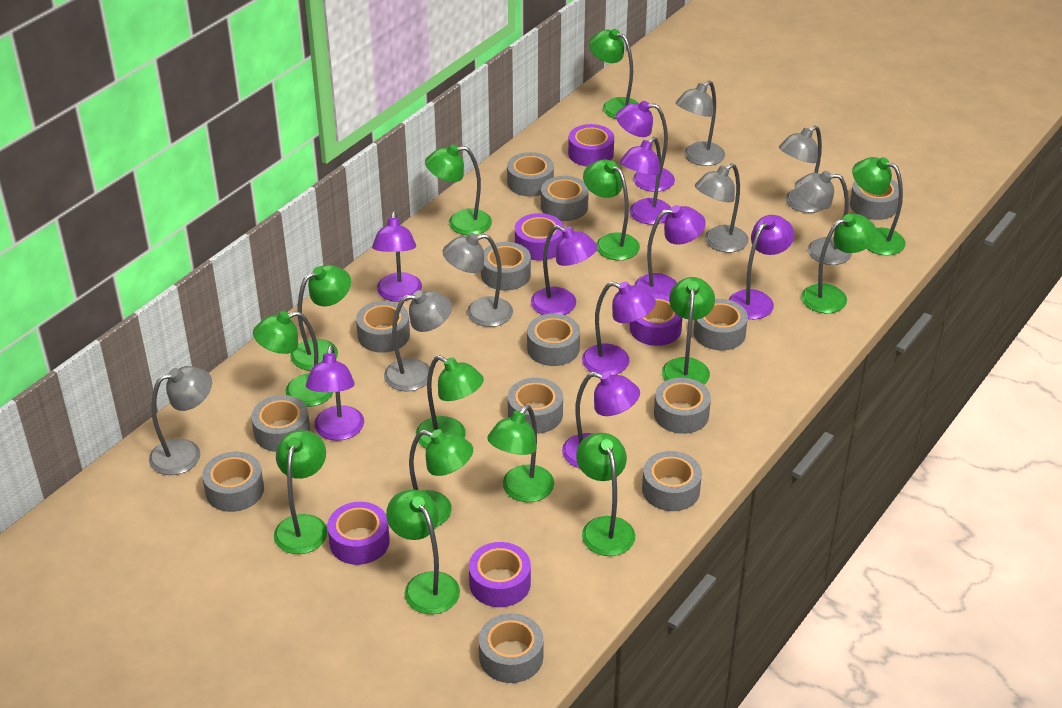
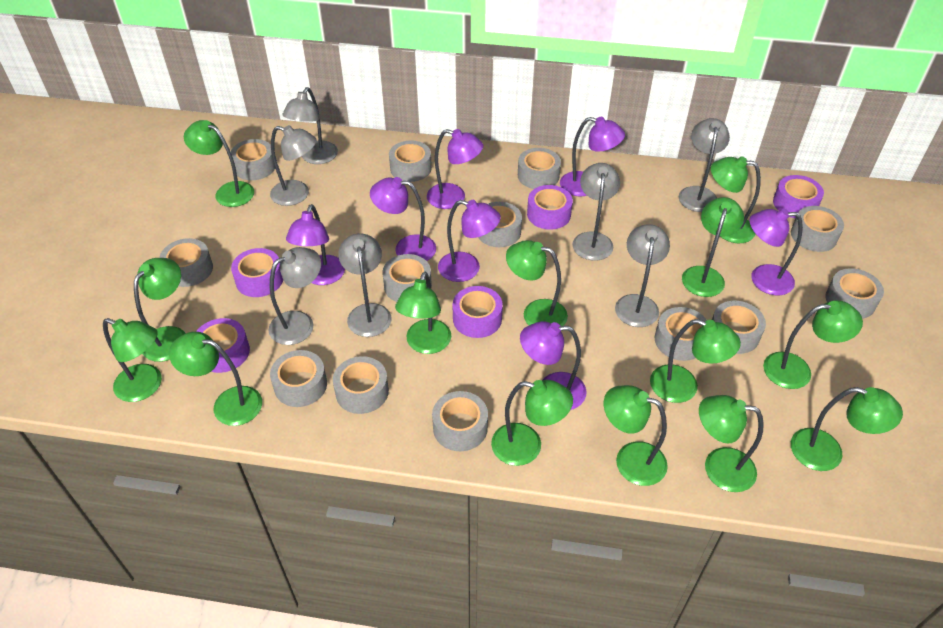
purple lamp: 9 -> 7

